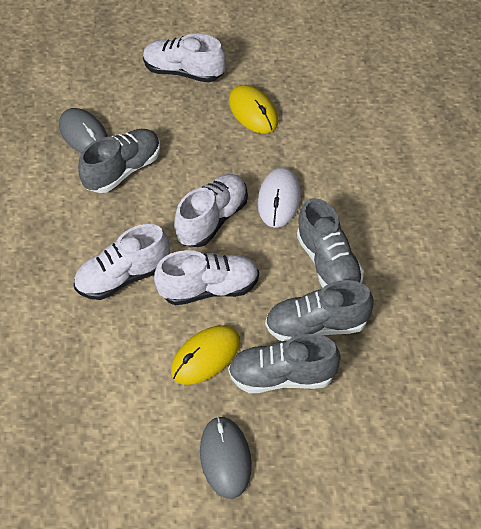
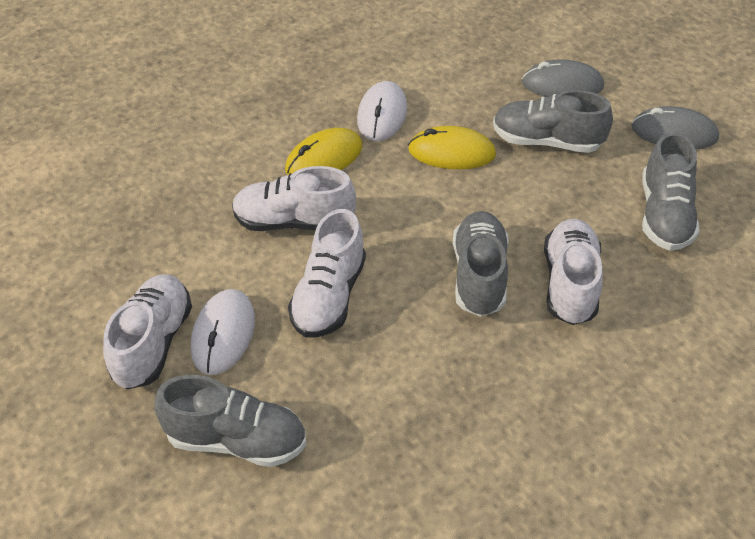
white mouse: 1 -> 2

